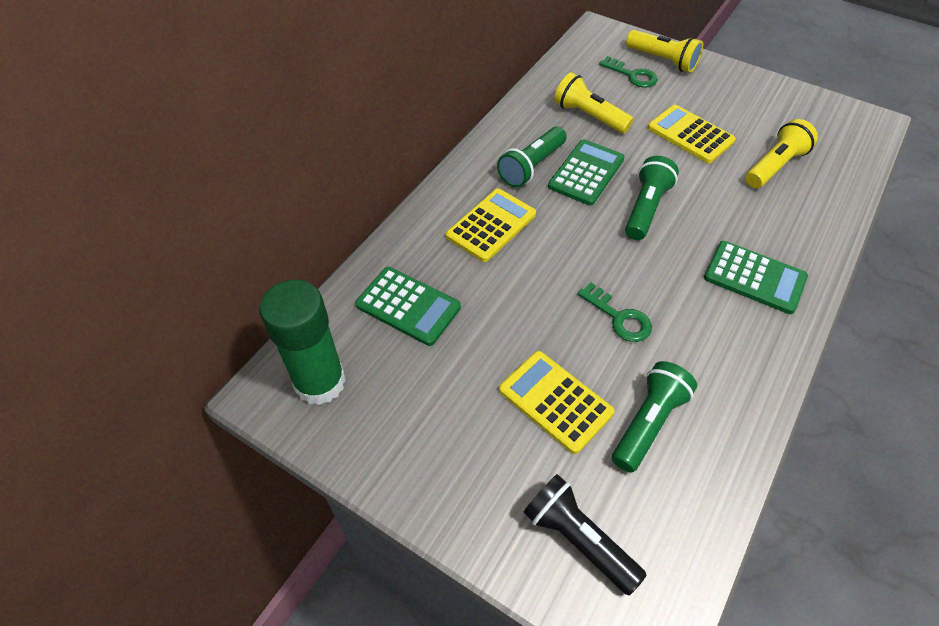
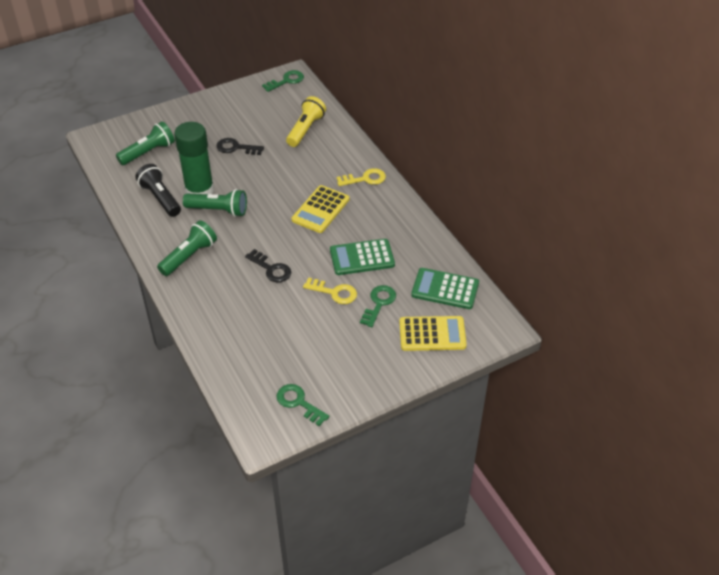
black key: 0 -> 2
green calculator: 3 -> 2
green key: 2 -> 3
yellow calculator: 3 -> 2
yellow flashlight: 3 -> 1
yellow key: 0 -> 2

